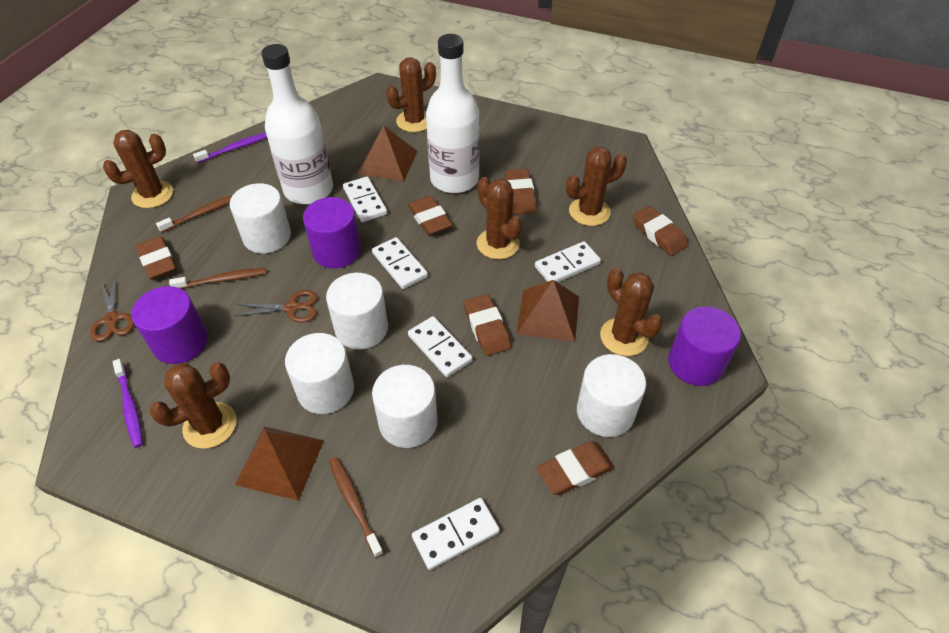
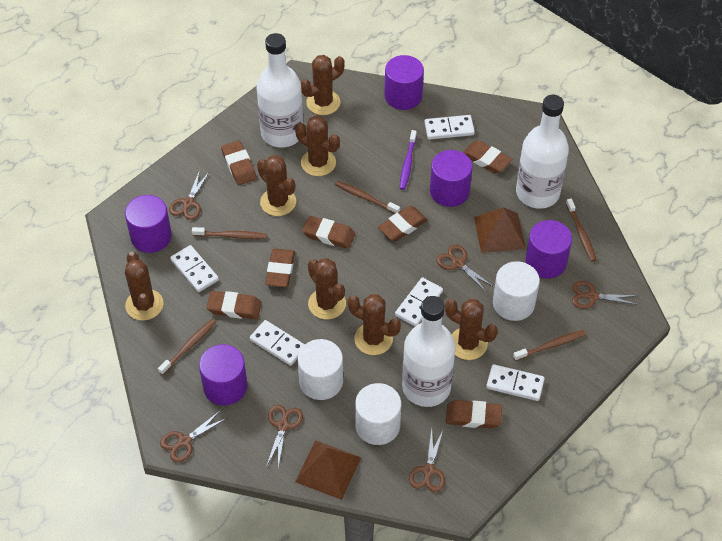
brown cactus: 6 -> 7
brown eraser: 6 -> 7
brown pyramid: 3 -> 2
brown scissors: 2 -> 6
brown toothbrush: 3 -> 5
purple cylinder: 3 -> 5
purple toothbrush: 2 -> 1
white bottle: 2 -> 3
white cylinder: 5 -> 3

